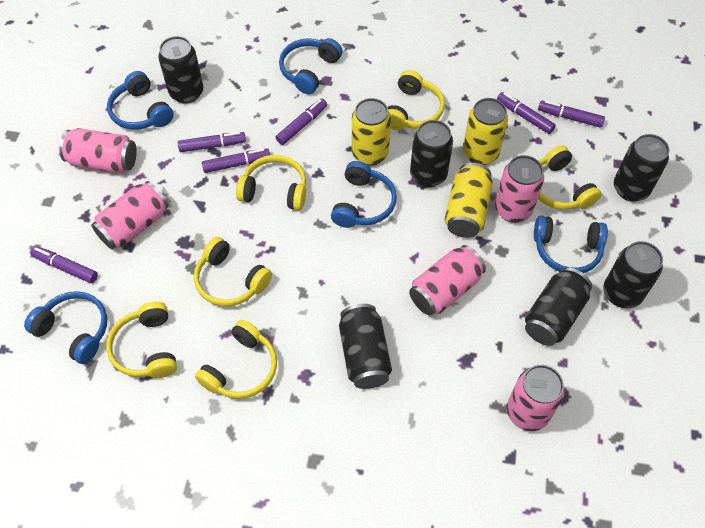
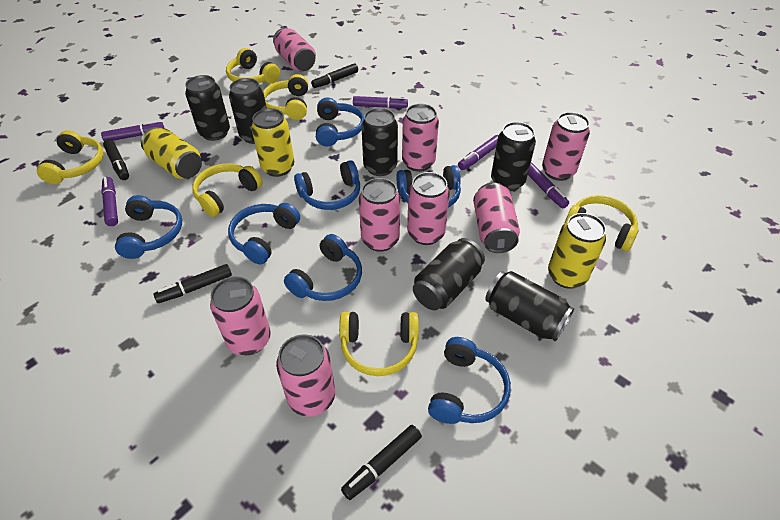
black marker: 0 -> 4
blue headphones: 5 -> 7
pink can: 5 -> 8
purple marker: 6 -> 5

